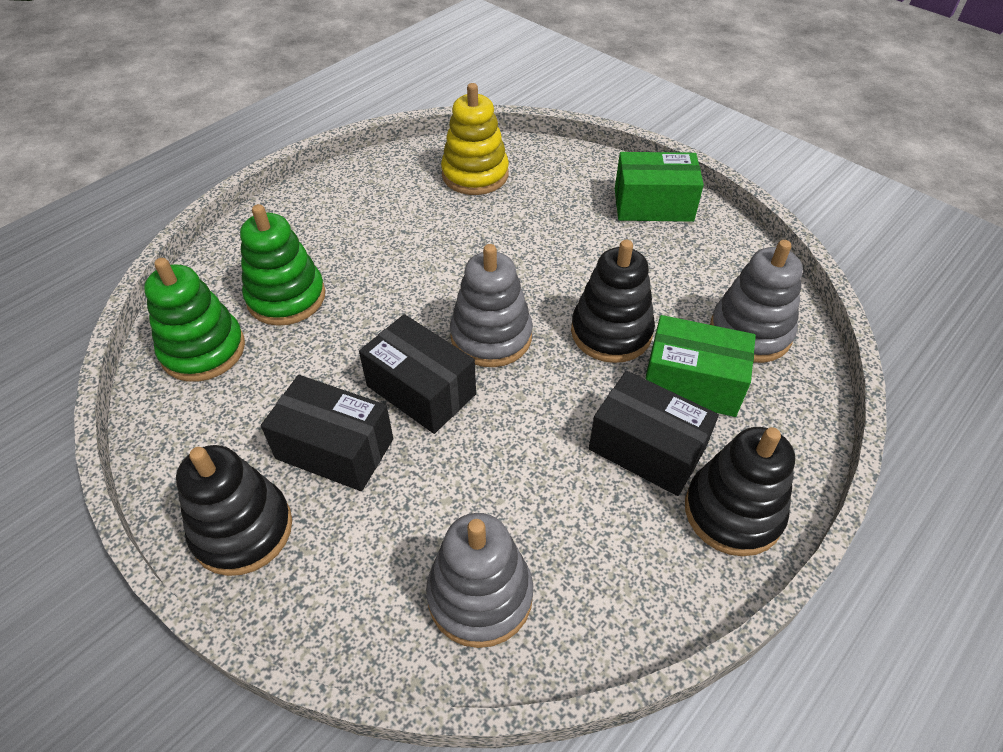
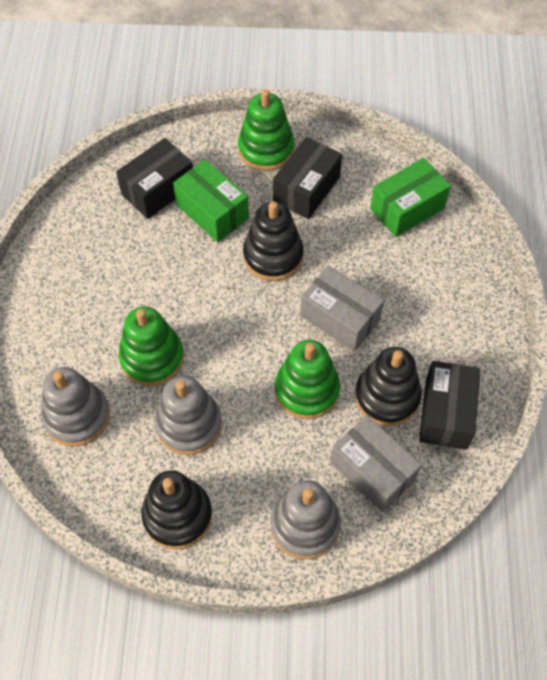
green stacking toy: 2 -> 3
grey box: 0 -> 2
yellow stacking toy: 1 -> 0

